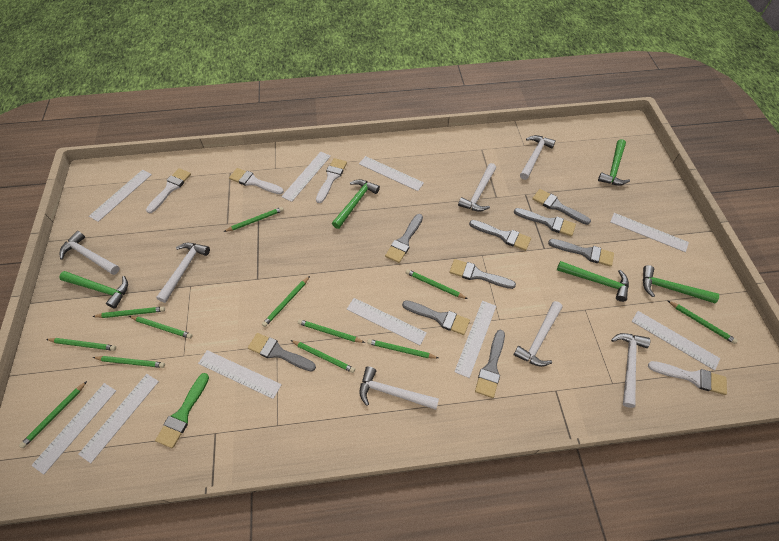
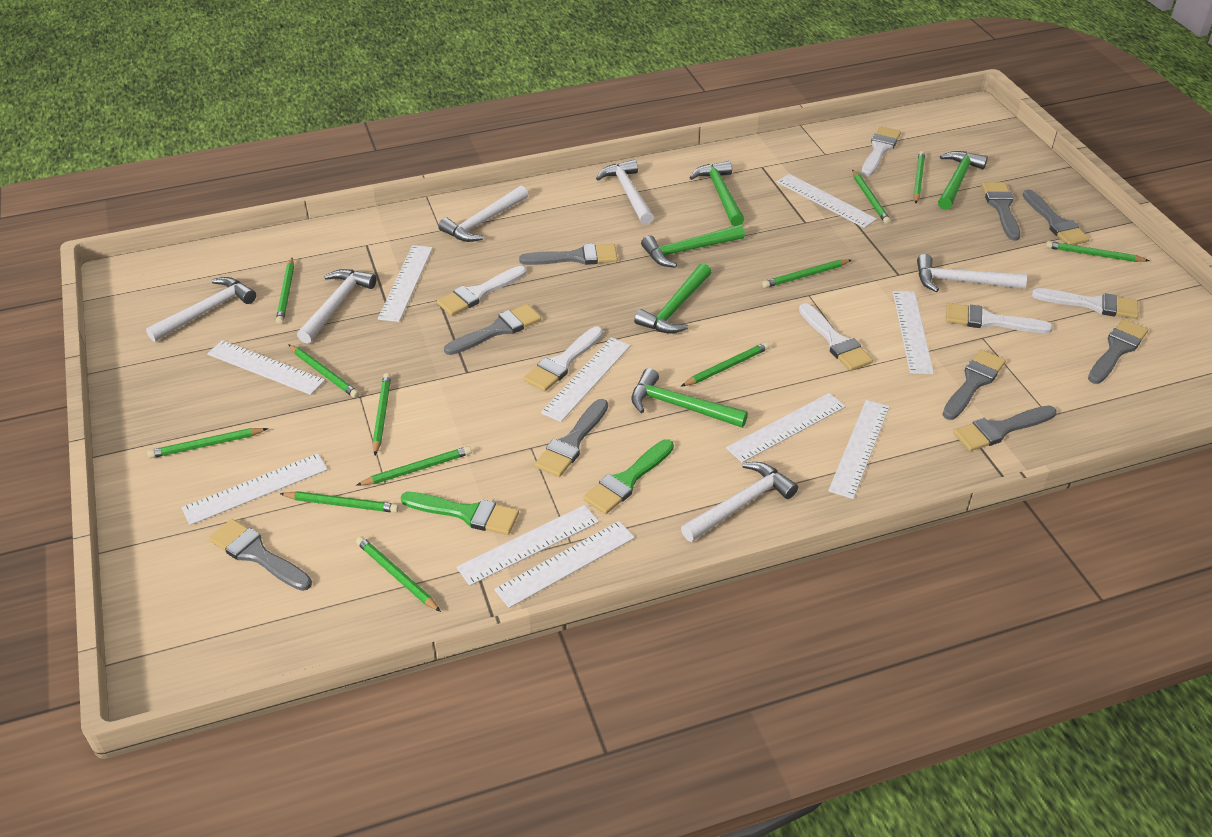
green brush: 1 -> 2
white brush: 4 -> 6
white hammer: 7 -> 6

